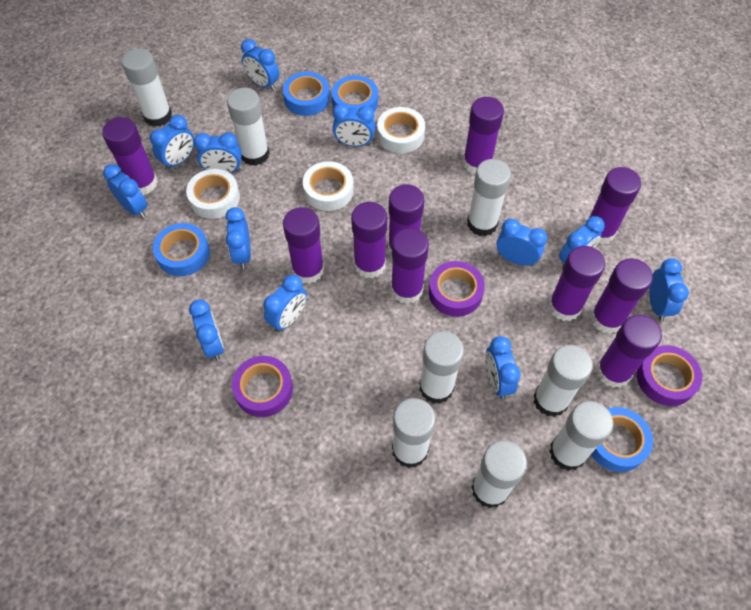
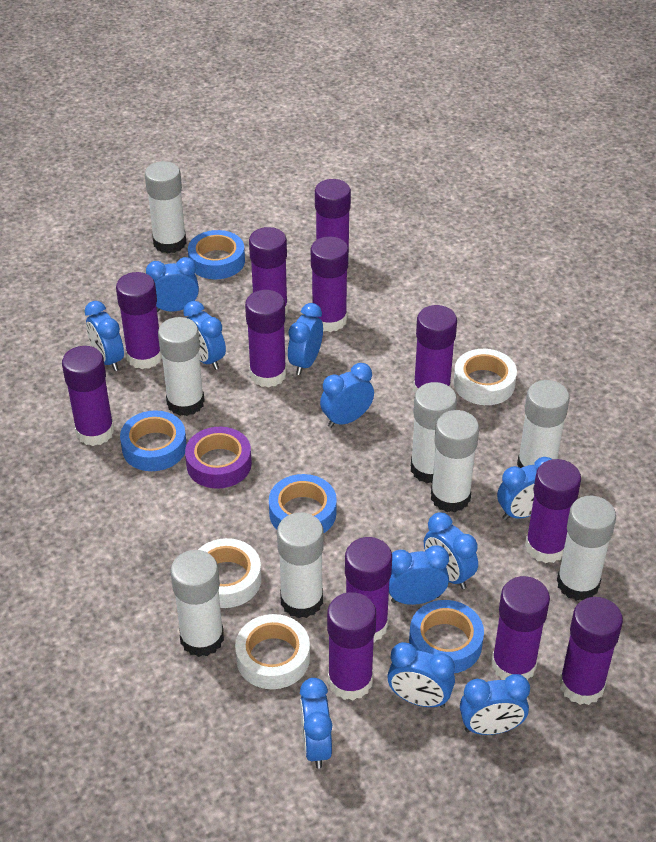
blue clock: 12 -> 11
purple glue stick: 10 -> 12
purple tape: 3 -> 1

